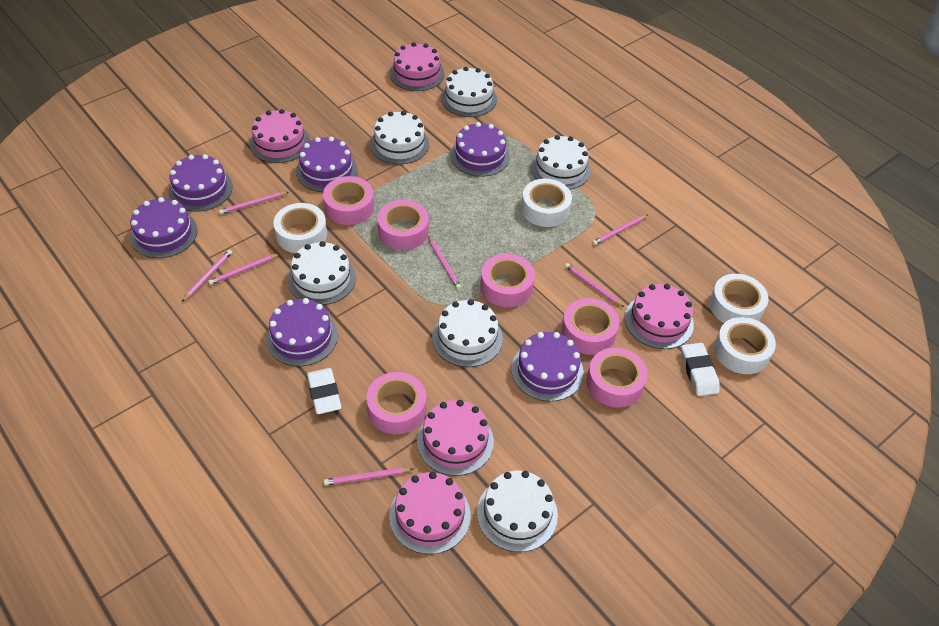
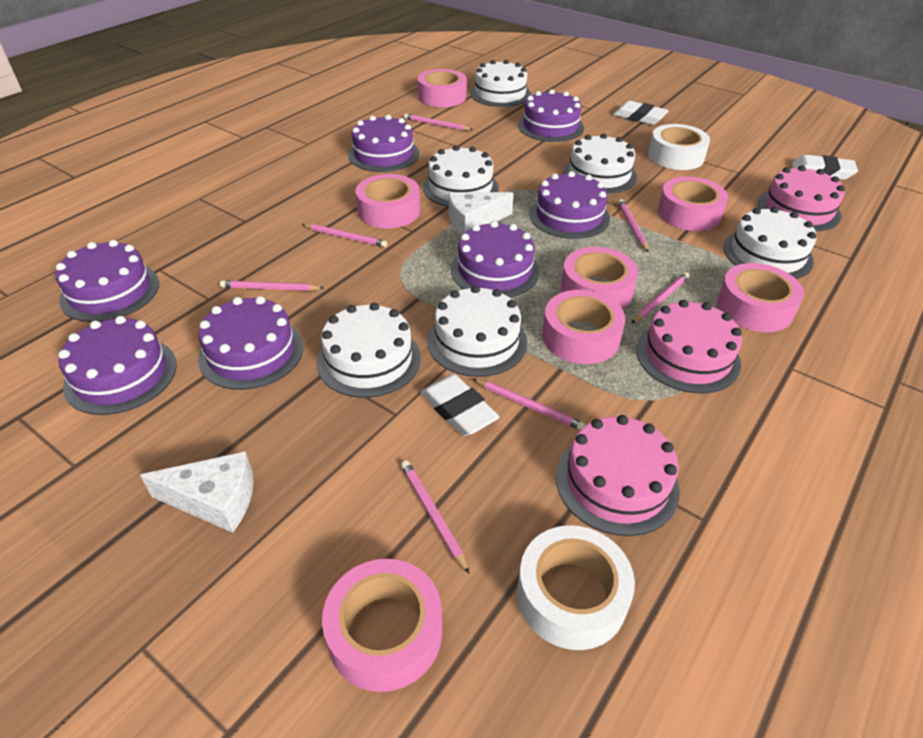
pink cake: 5 -> 3
pink tape: 6 -> 7
purple cake: 6 -> 7
white cheese: 0 -> 2
white eraser: 2 -> 3
white tape: 4 -> 2

